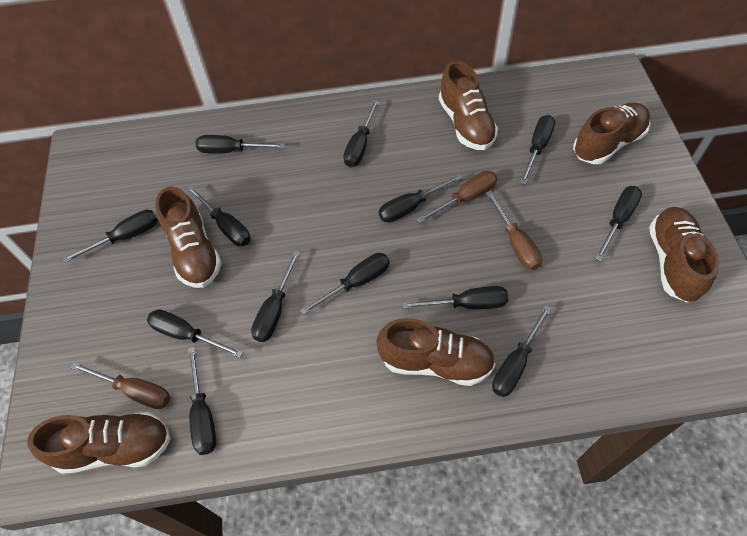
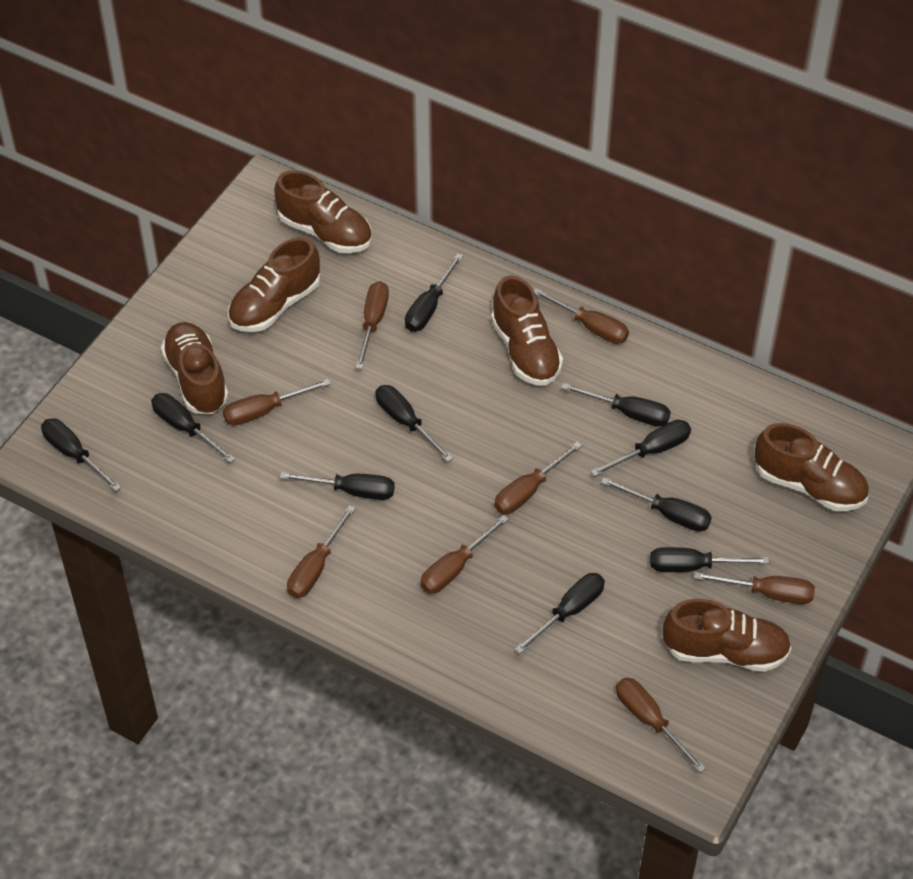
black screwdriver: 13 -> 10
brown screwdriver: 3 -> 8

